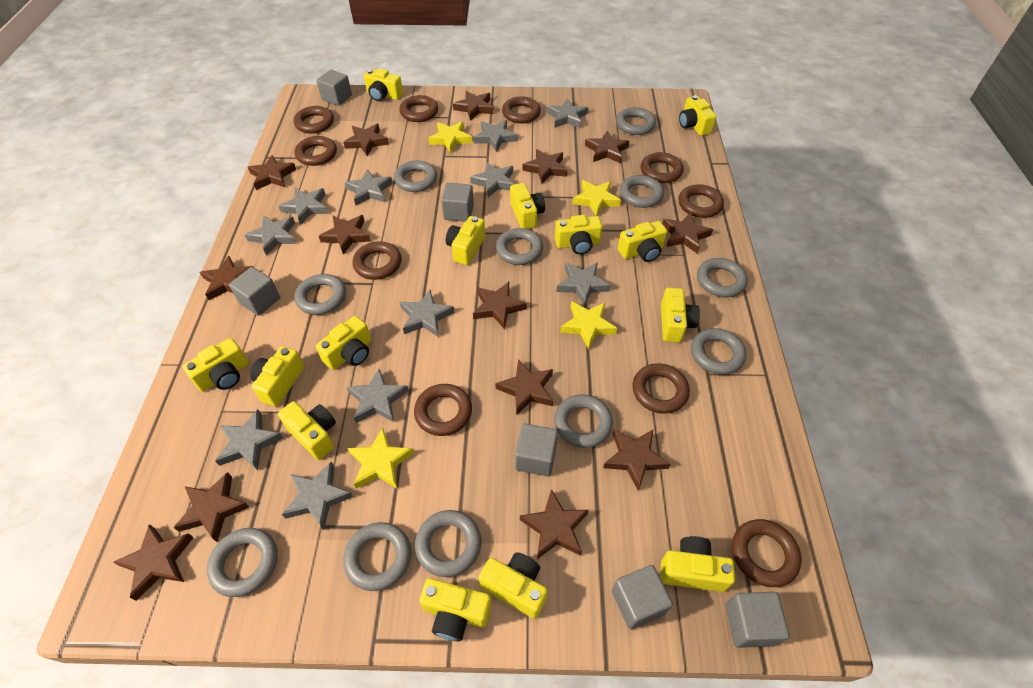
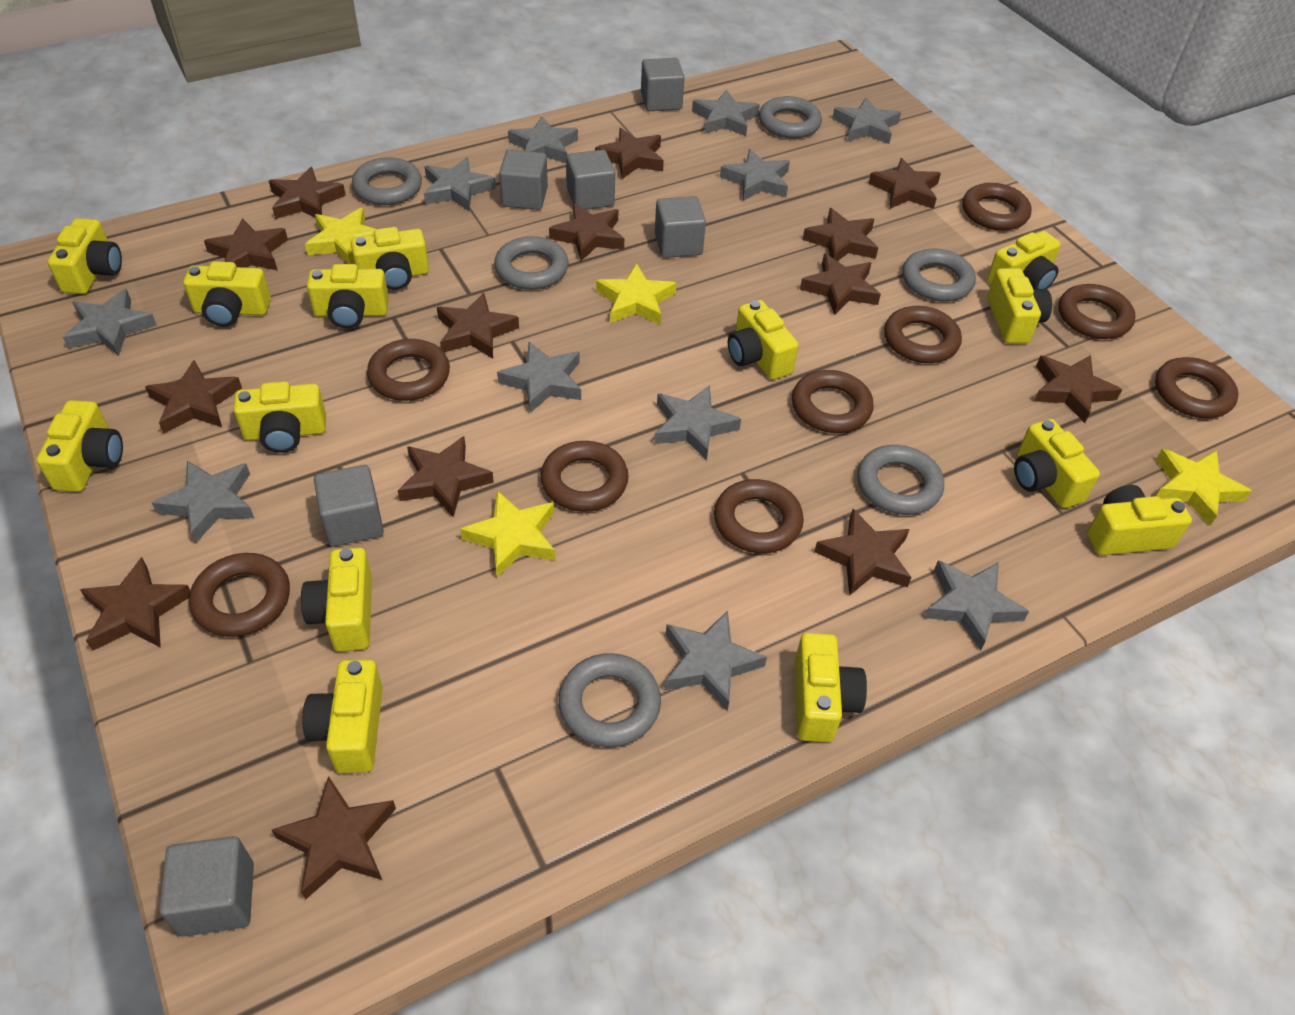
brown ring: 10 -> 9
grey ring: 11 -> 6

